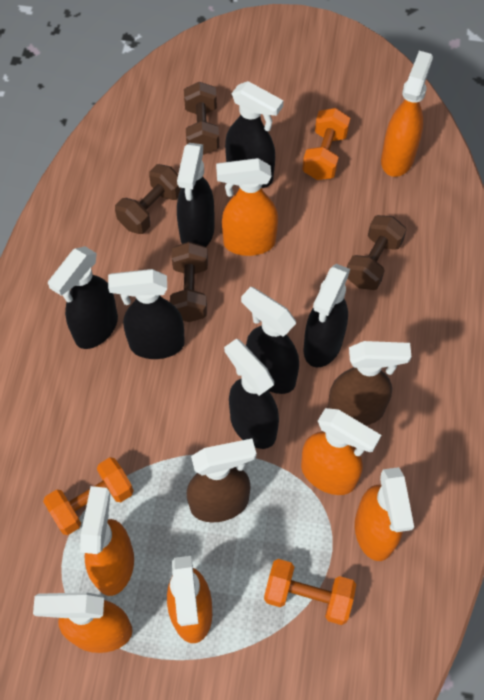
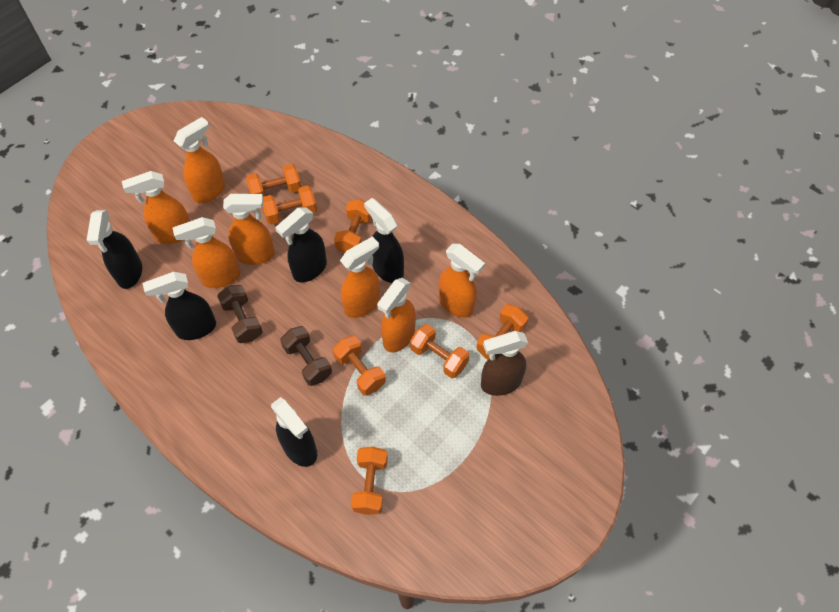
black spray bottle: 7 -> 5
brown dumbbell: 4 -> 2
brown spray bottle: 2 -> 1
orange dumbbell: 3 -> 7

